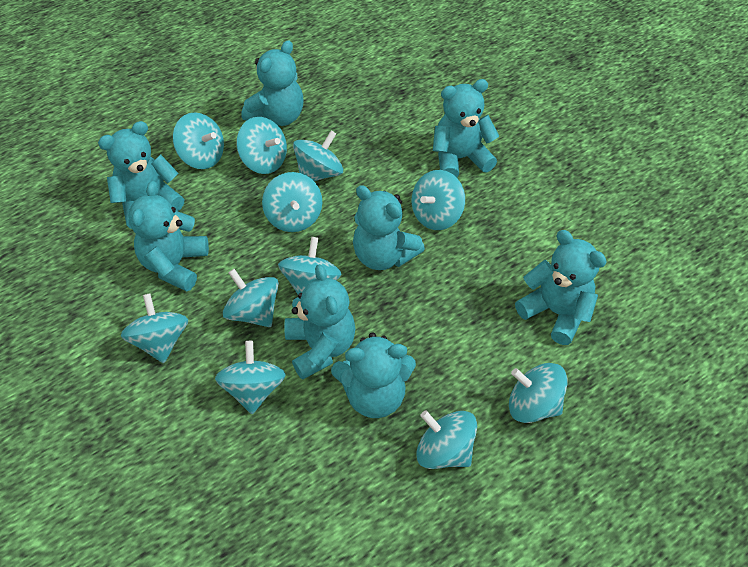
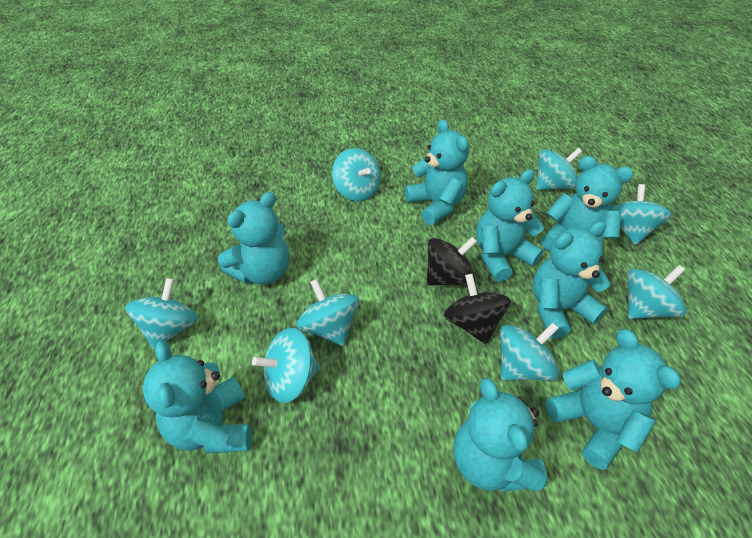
black spinning top: 0 -> 2
turquoise spinning top: 11 -> 8

